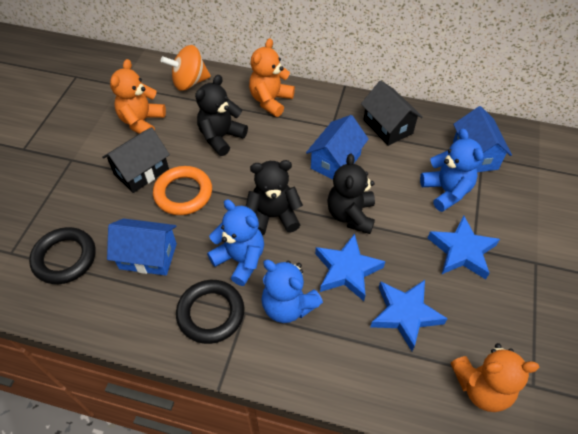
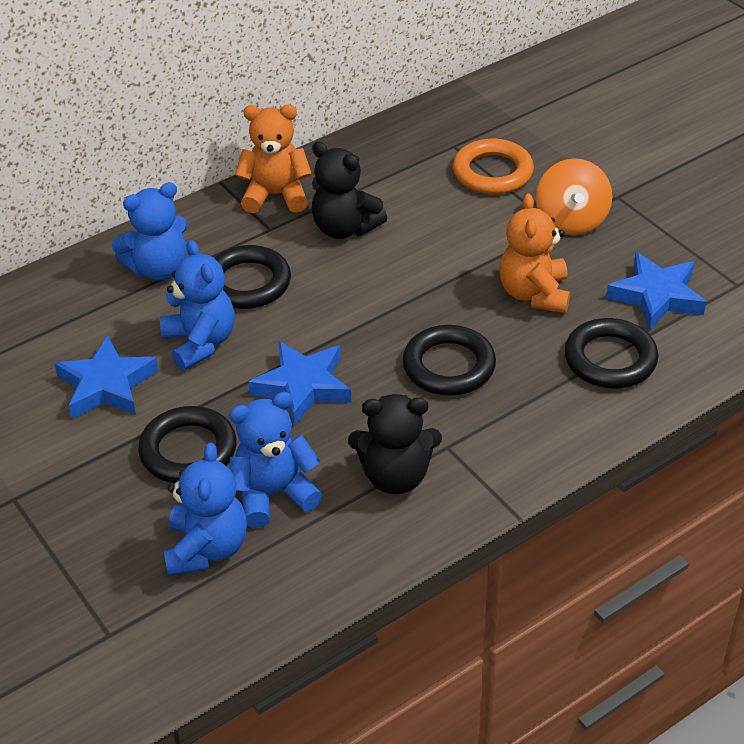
black house: 2 -> 0
black ring: 2 -> 4
black teddy bear: 3 -> 2
blue house: 3 -> 0
blue teddy bear: 3 -> 4
orange teddy bear: 3 -> 2

